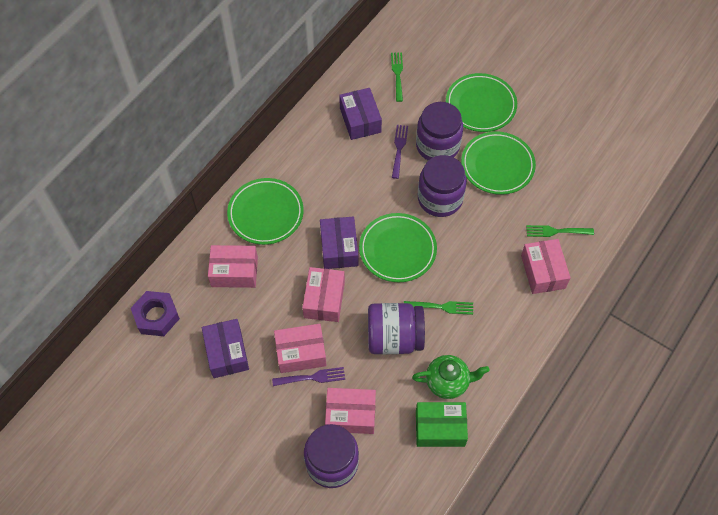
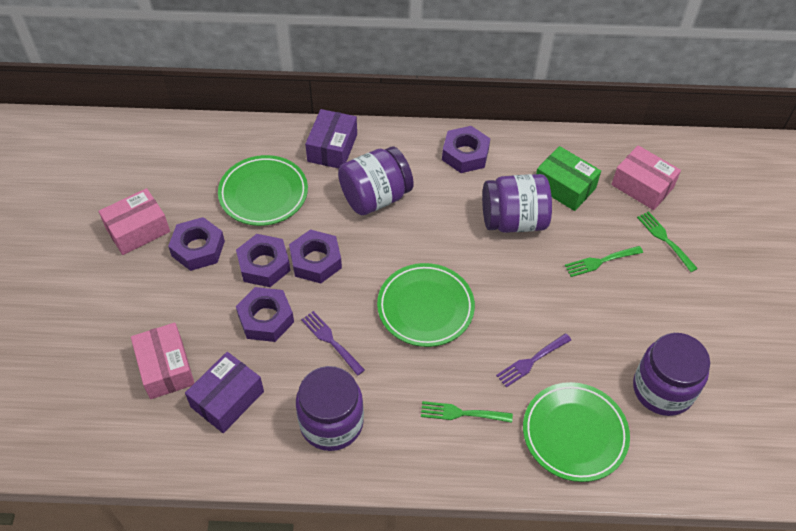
green plate: 4 -> 3
green teapot: 1 -> 0
pink box: 5 -> 3
purple box: 3 -> 2
purple nut: 1 -> 5

